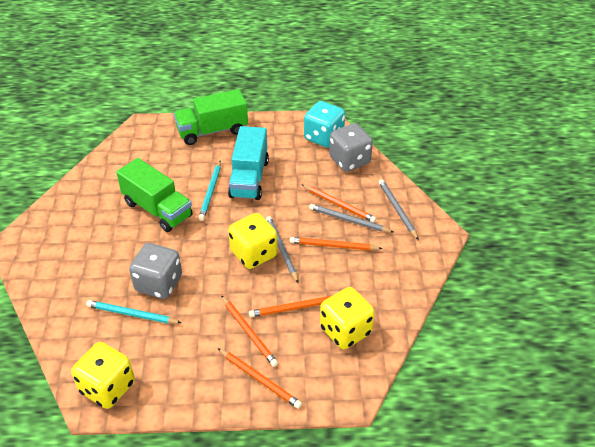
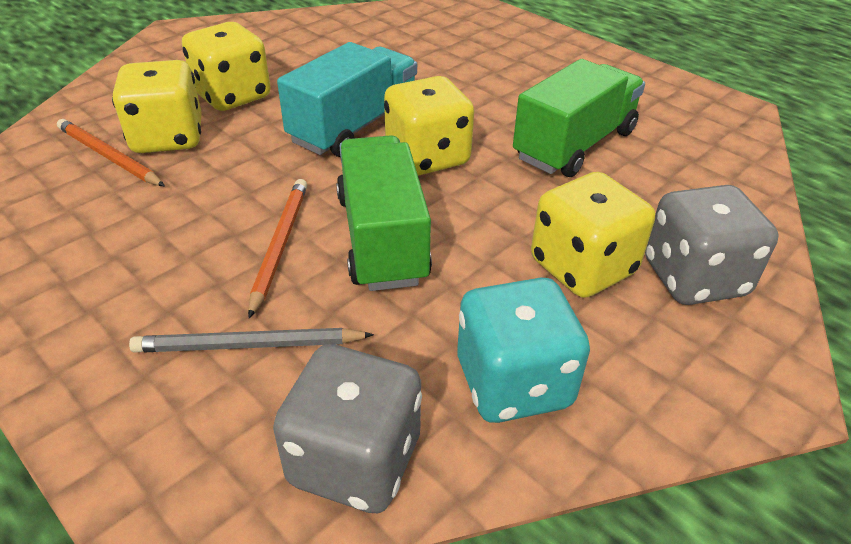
grey pencil: 3 -> 1
orange pencil: 5 -> 2
turquoise pencil: 2 -> 0
yellow dice: 3 -> 4

